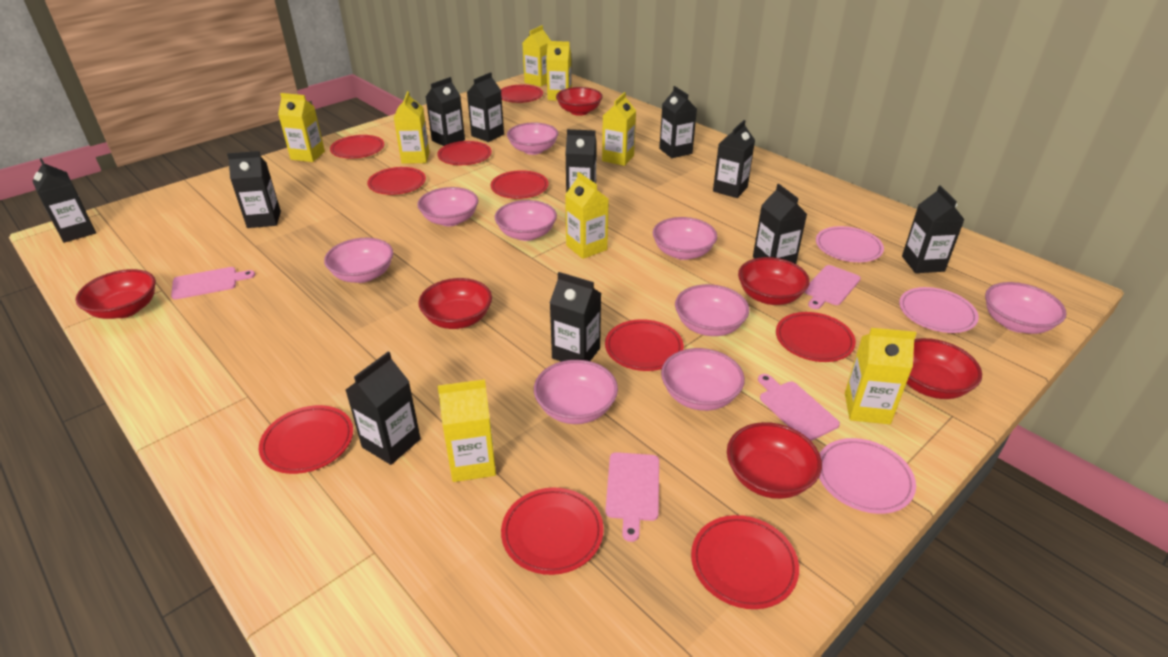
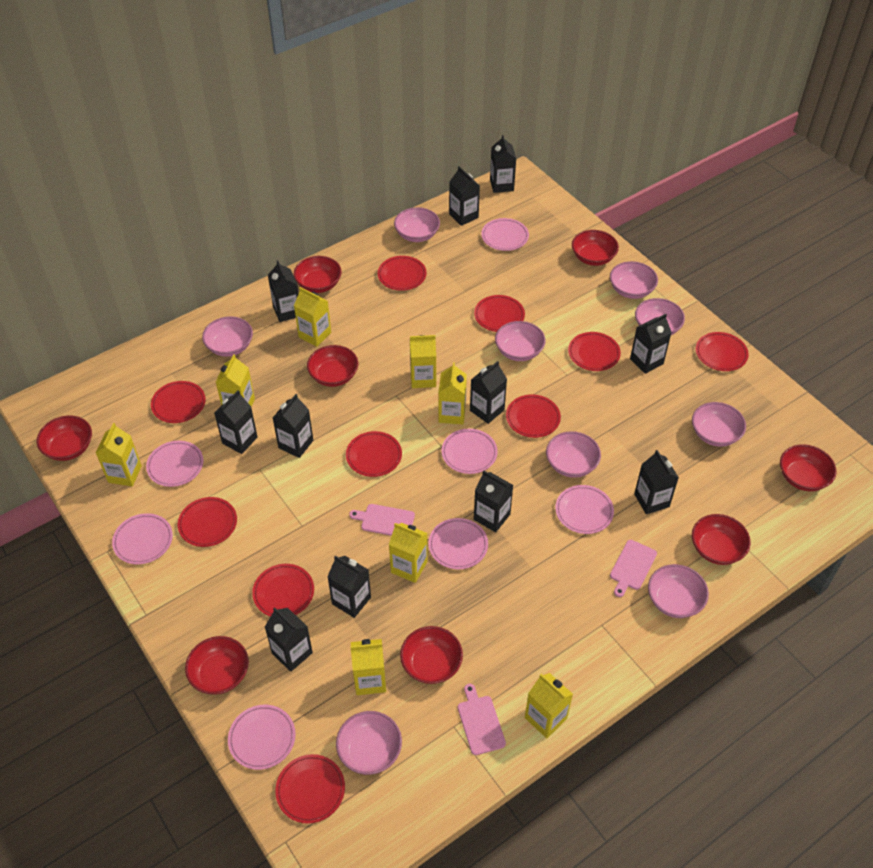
pink cutting board: 4 -> 3
pink plate: 3 -> 7
red bowl: 6 -> 8

